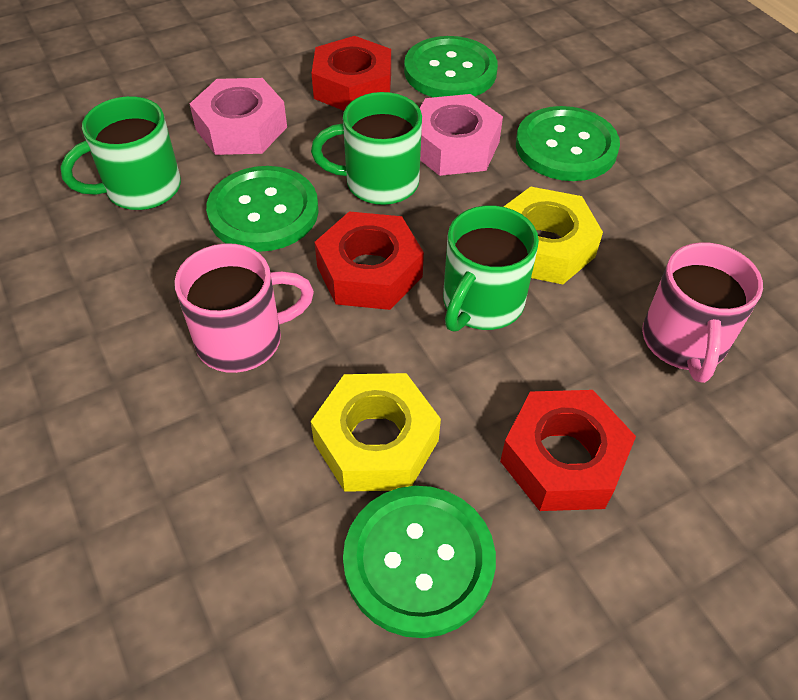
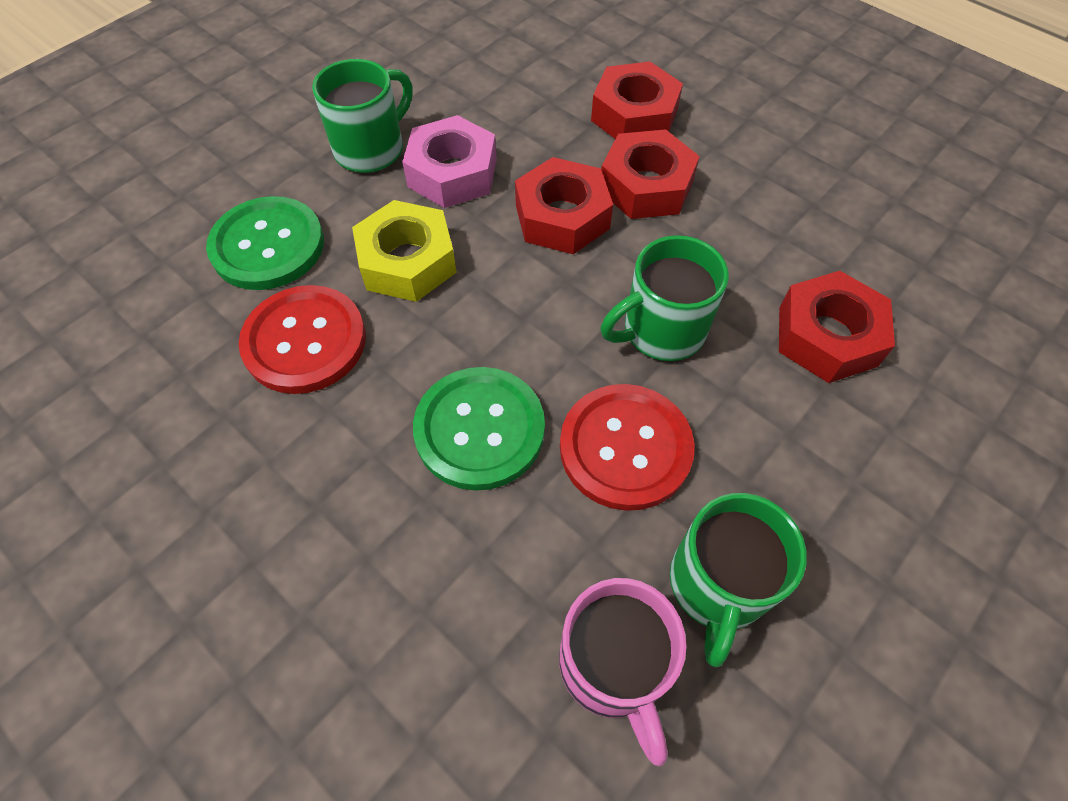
green button: 4 -> 2
pink mug: 2 -> 1
pink nut: 2 -> 1
red button: 0 -> 2
red nut: 3 -> 4
yellow nut: 2 -> 1

